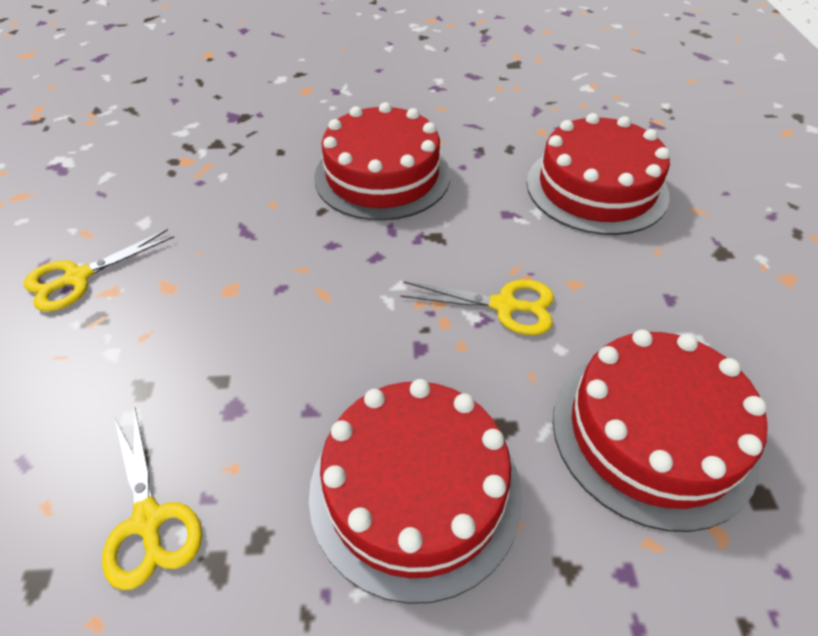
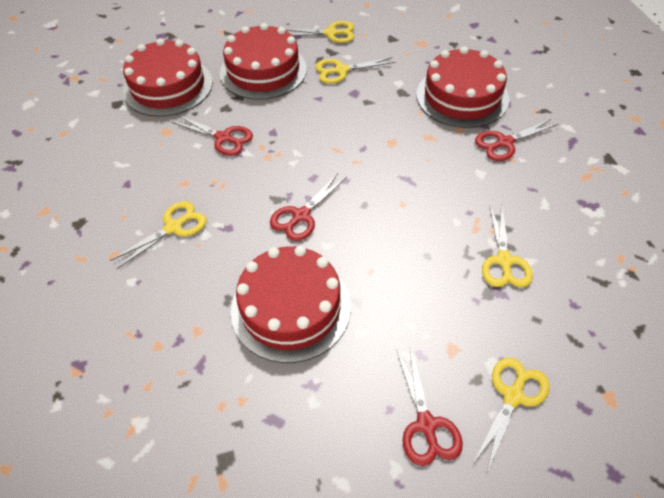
red scissors: 0 -> 4
yellow scissors: 3 -> 5

